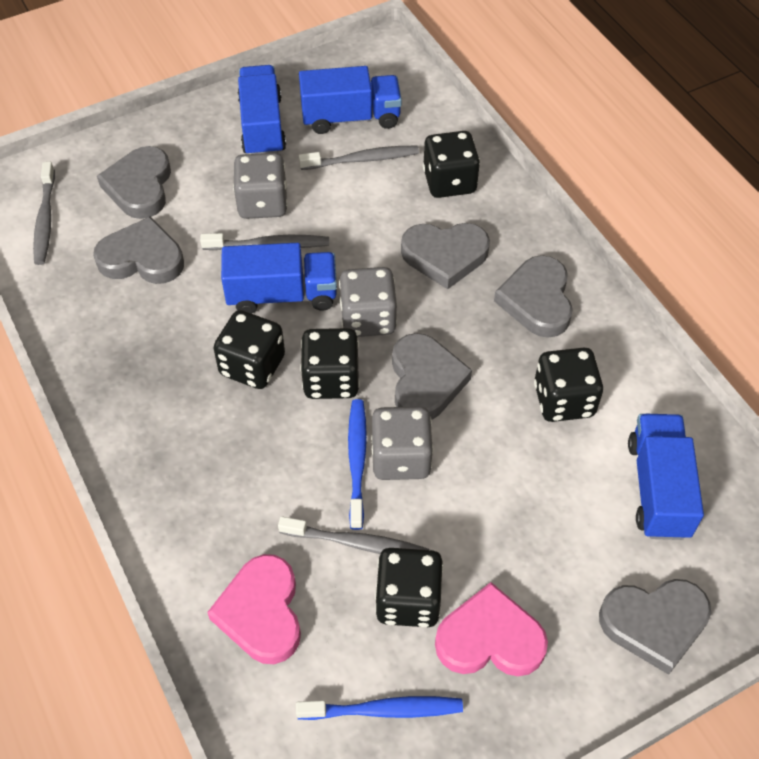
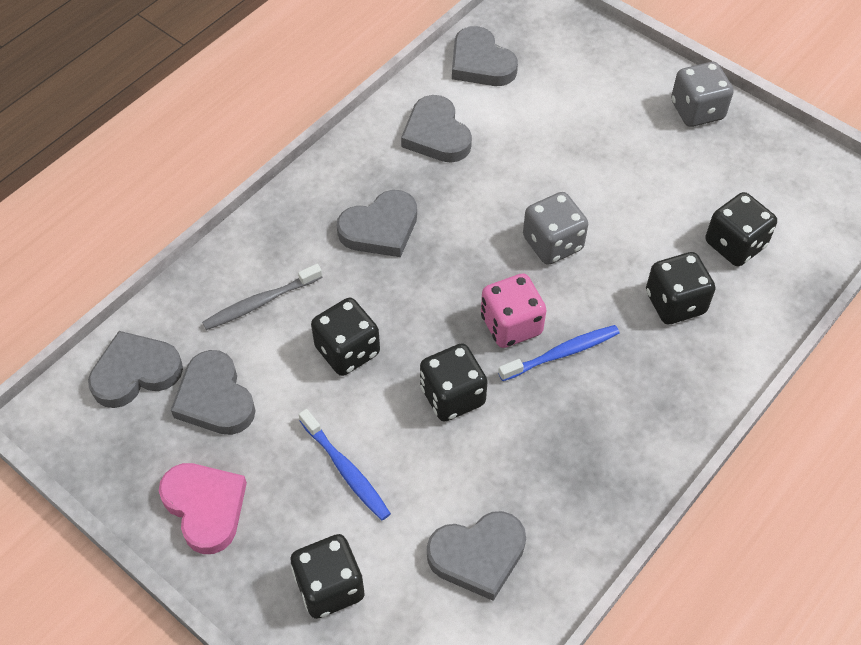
blue truck: 4 -> 0
grey dice: 3 -> 2
grey toothbrush: 4 -> 1
pink dice: 0 -> 1
pink heart: 2 -> 1

